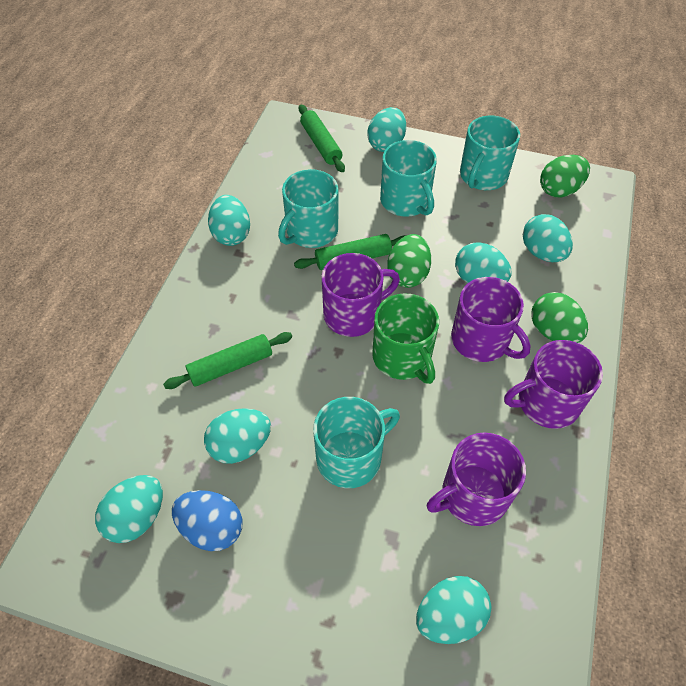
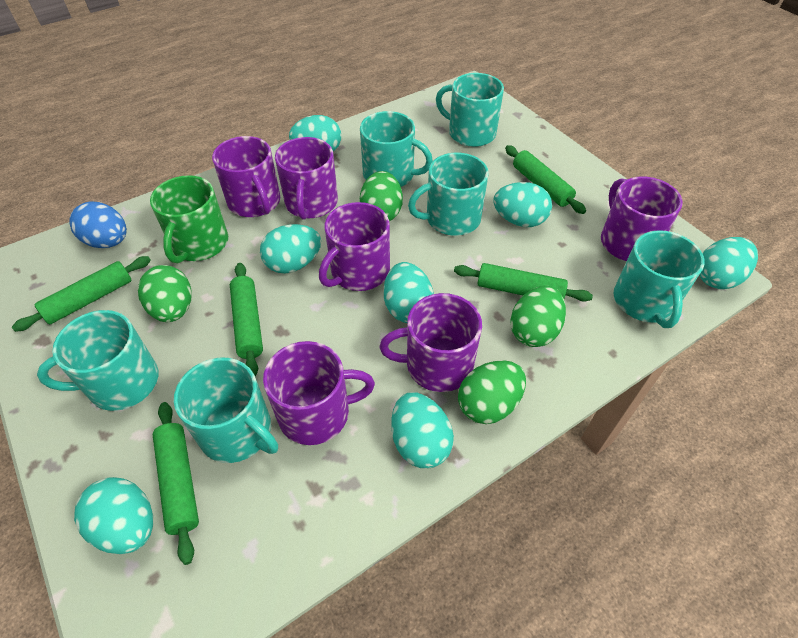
green egg: 3 -> 4
green rolling pin: 3 -> 5
purple mug: 4 -> 6
turquoise mug: 4 -> 6

